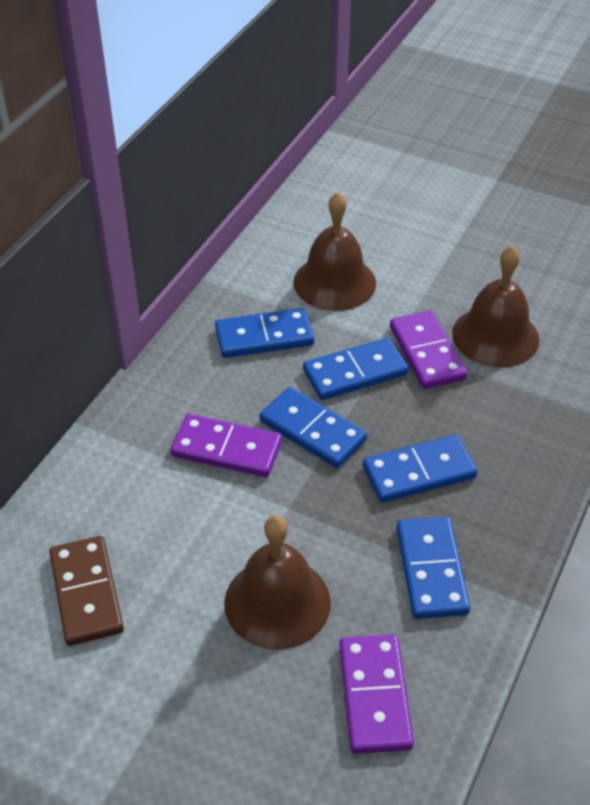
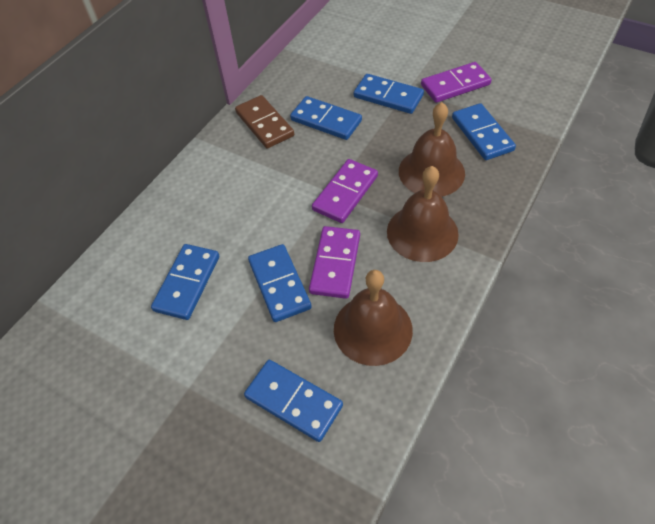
blue domino: 5 -> 6

